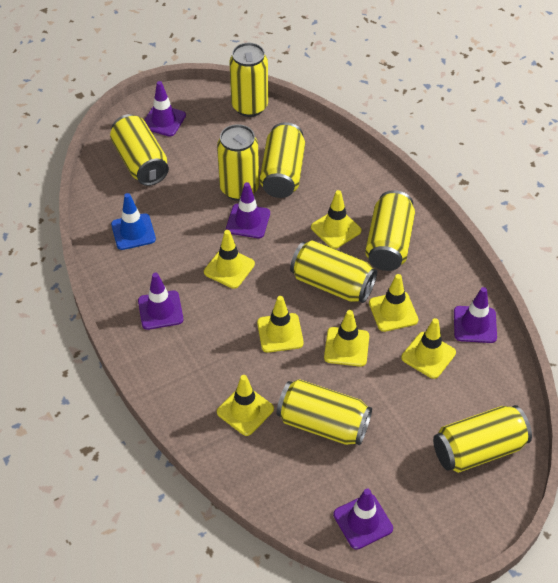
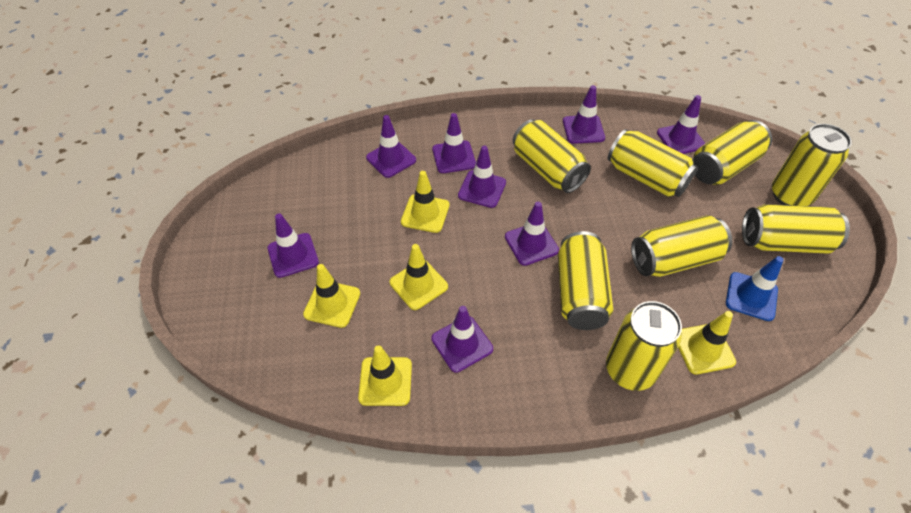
purple traffic cone: 5 -> 8
yellow traffic cone: 7 -> 5

